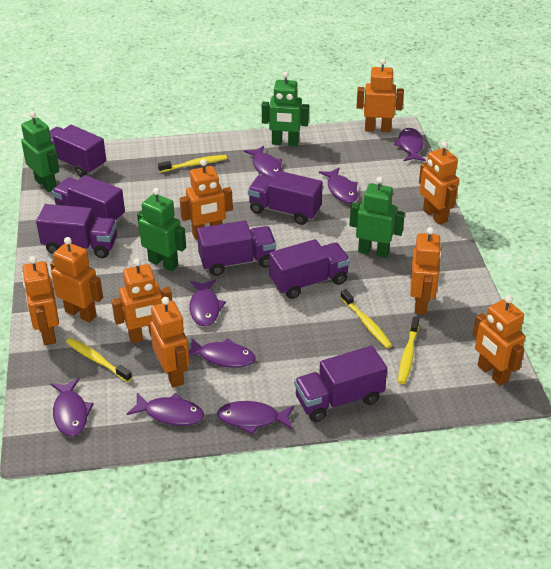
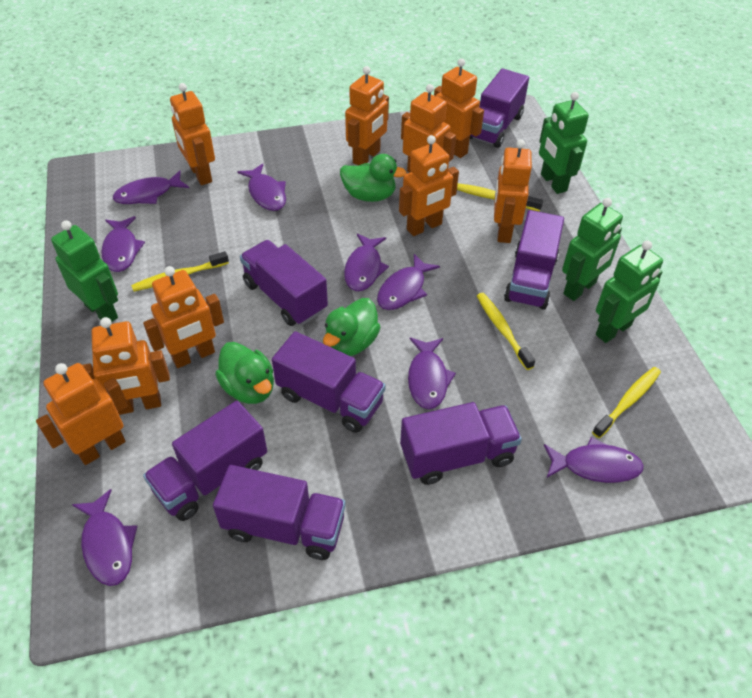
green duck: 0 -> 3

